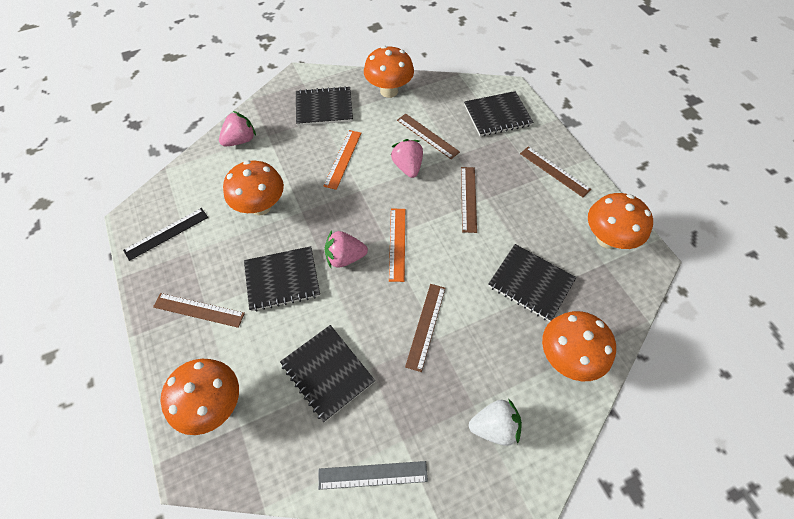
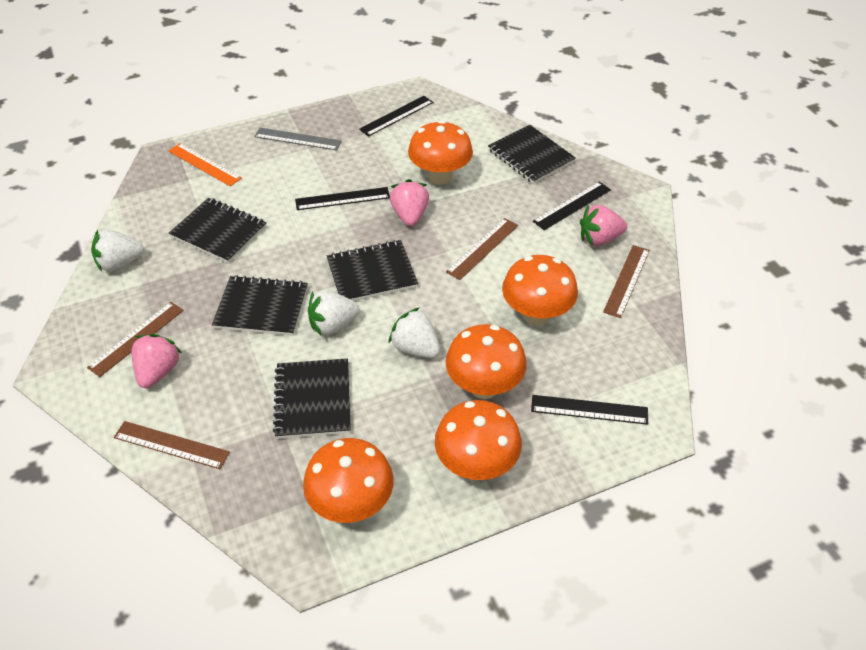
black ruler: 1 -> 4
brown ruler: 5 -> 4
orange ruler: 2 -> 1
white strawberry: 1 -> 3

